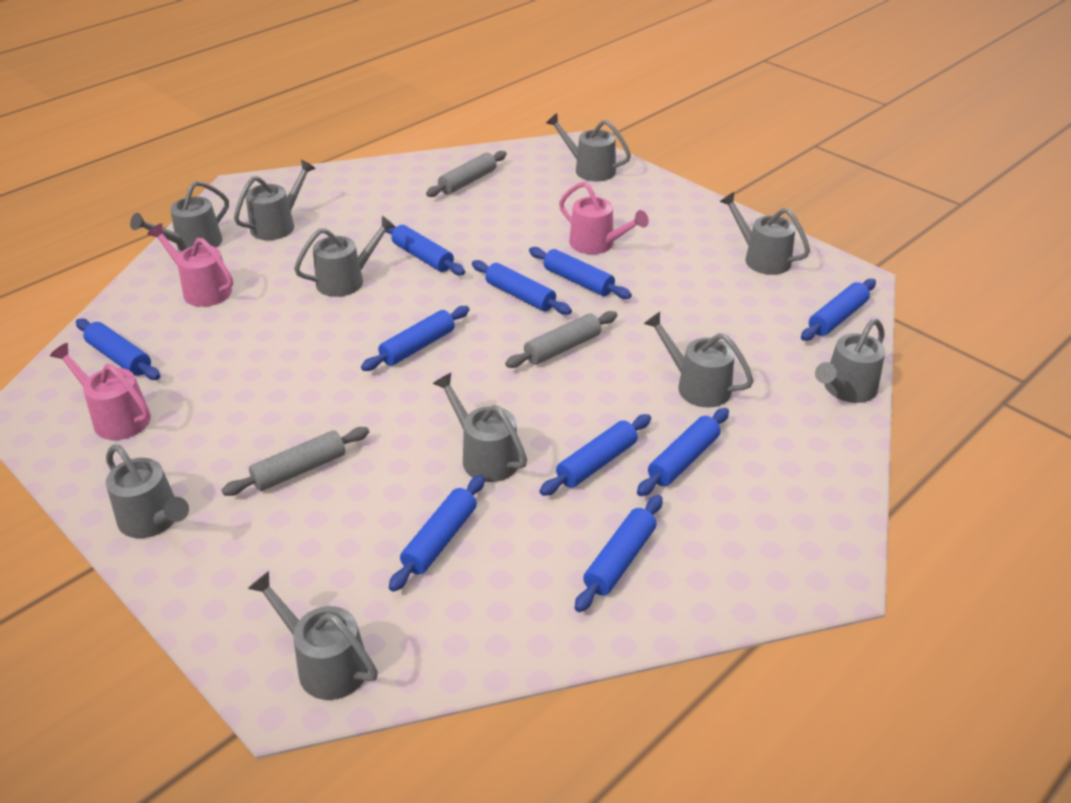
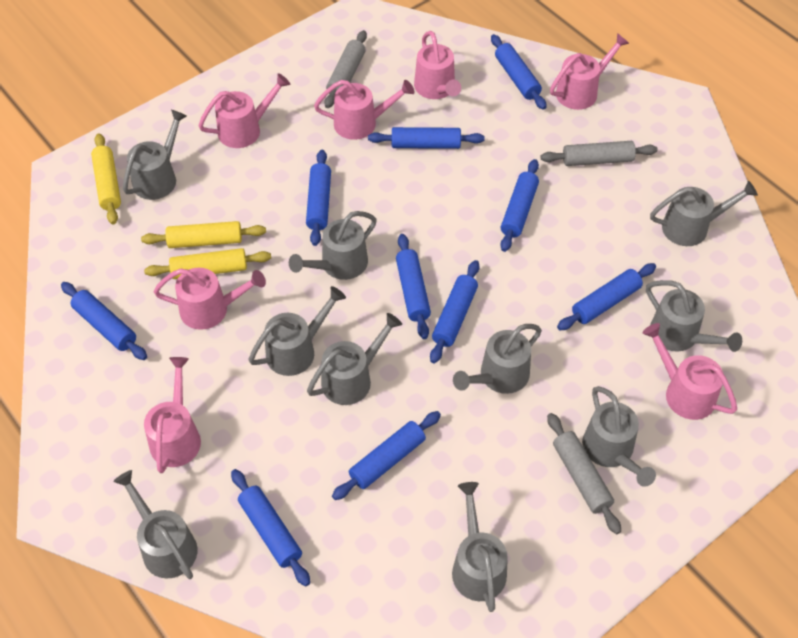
pink watering can: 3 -> 7
yellow rolling pin: 0 -> 3

